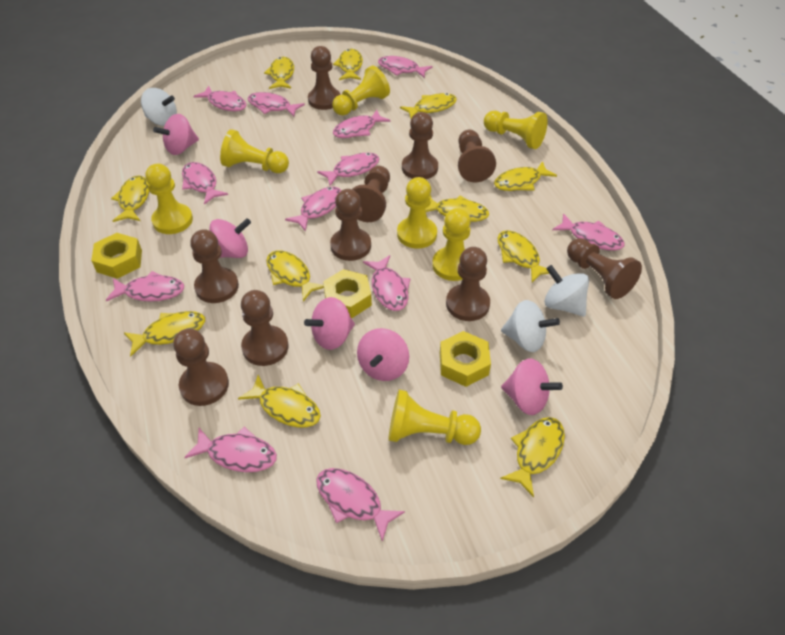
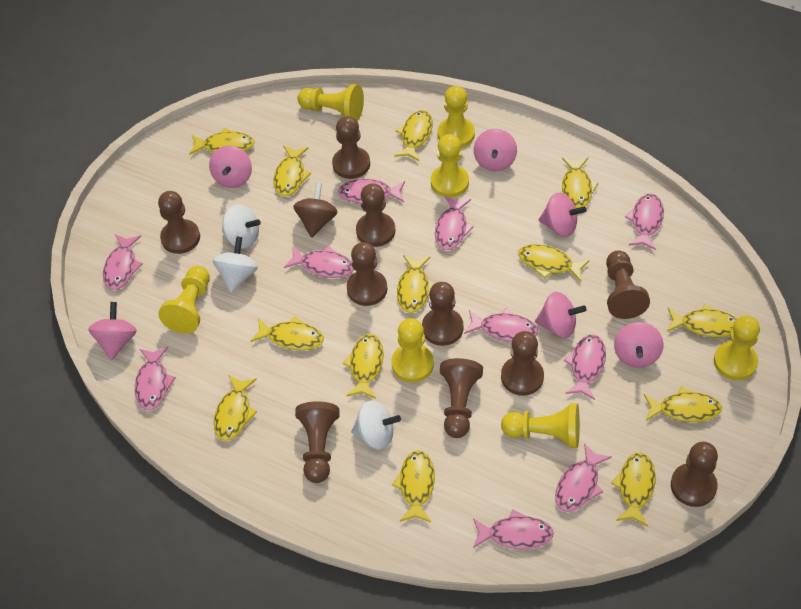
brown spinning top: 0 -> 1
pink fish: 12 -> 10
pink spinning top: 5 -> 6
yellow fish: 11 -> 13
yellow nut: 3 -> 0

